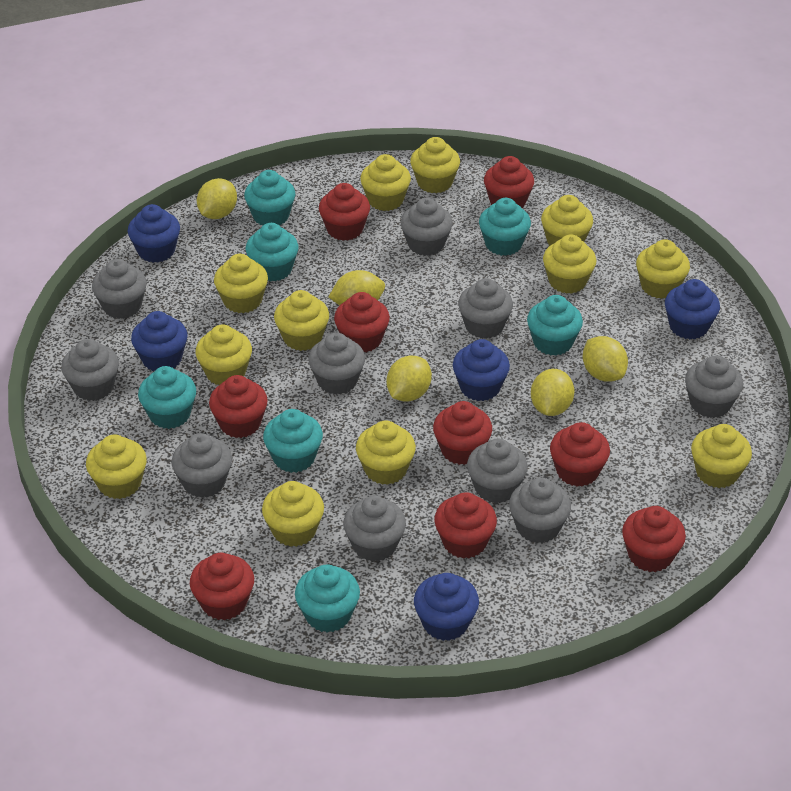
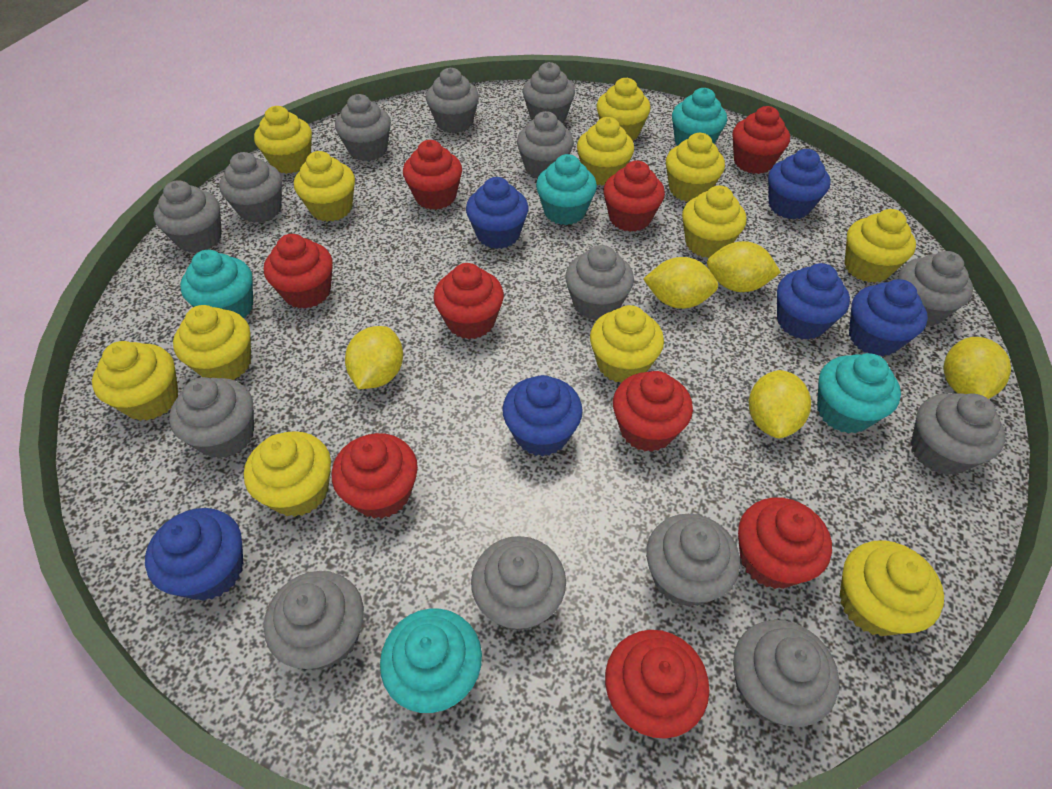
blue cupcake: 5 -> 6
grey cupcake: 10 -> 14
turquoise cupcake: 7 -> 5

